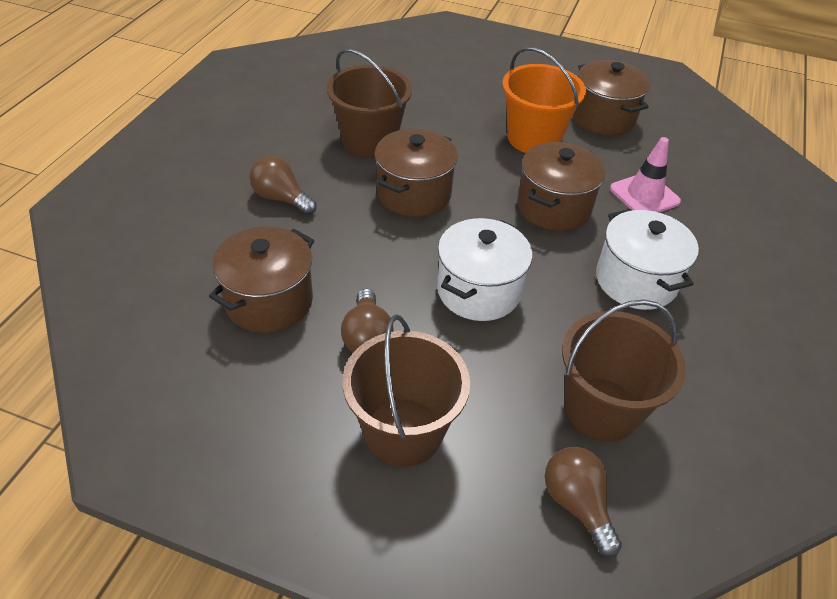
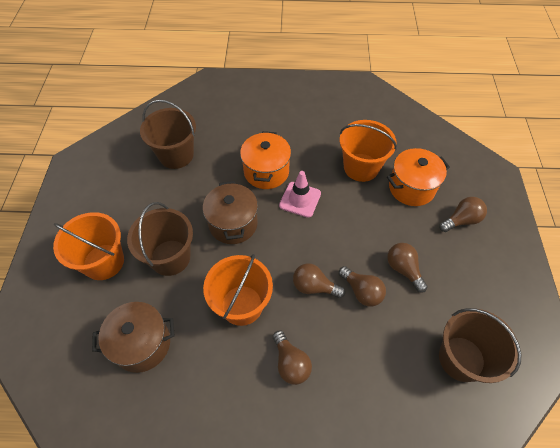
brown light bulb: 3 -> 5
brown pot: 4 -> 2
orange bucket: 1 -> 3
orange pot: 0 -> 2
white pot: 2 -> 0

